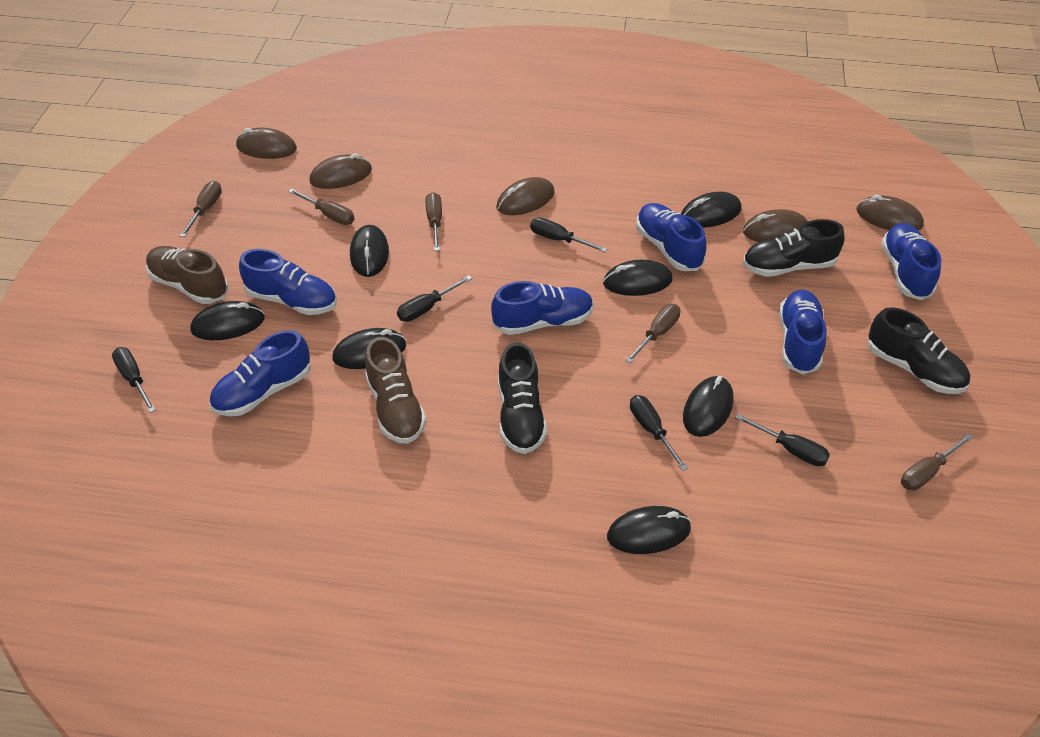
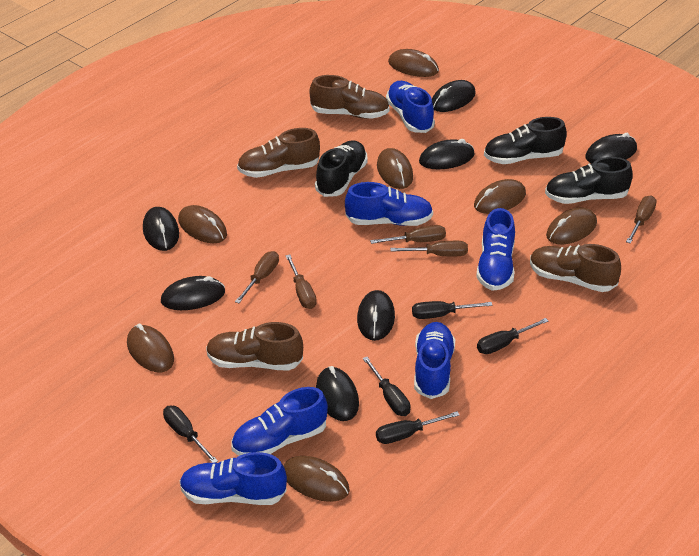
brown mouse: 5 -> 7
brown shoe: 2 -> 4

